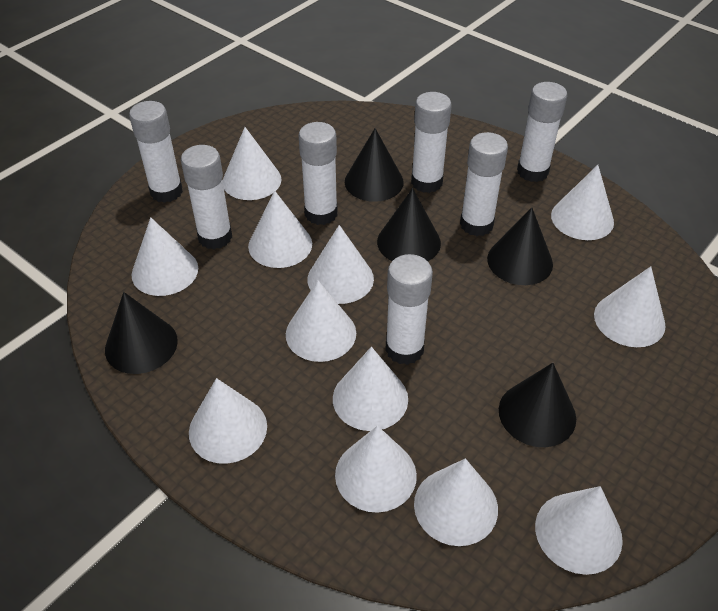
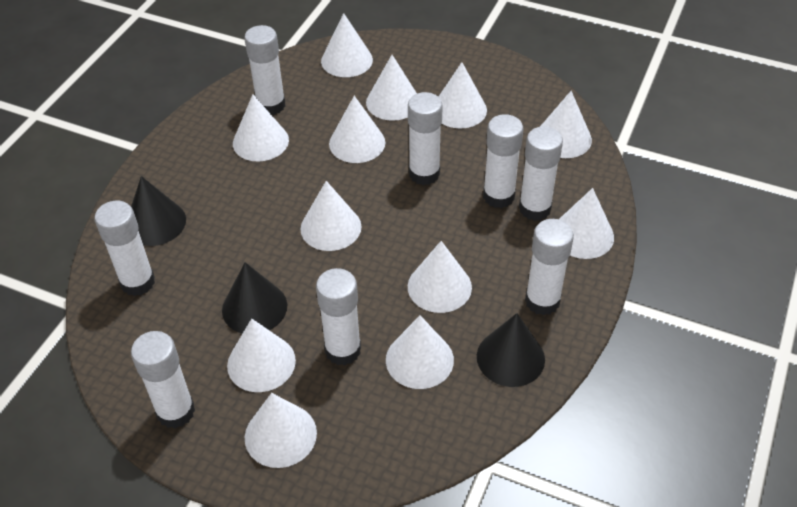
black cone: 5 -> 3
white glue stick: 7 -> 8

